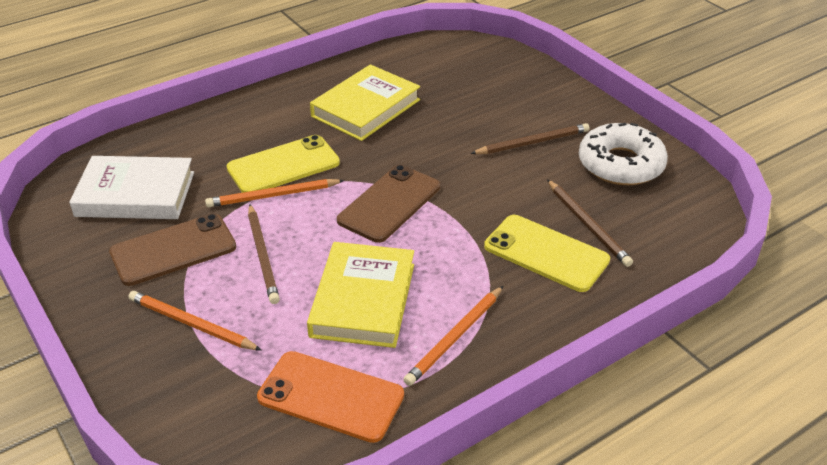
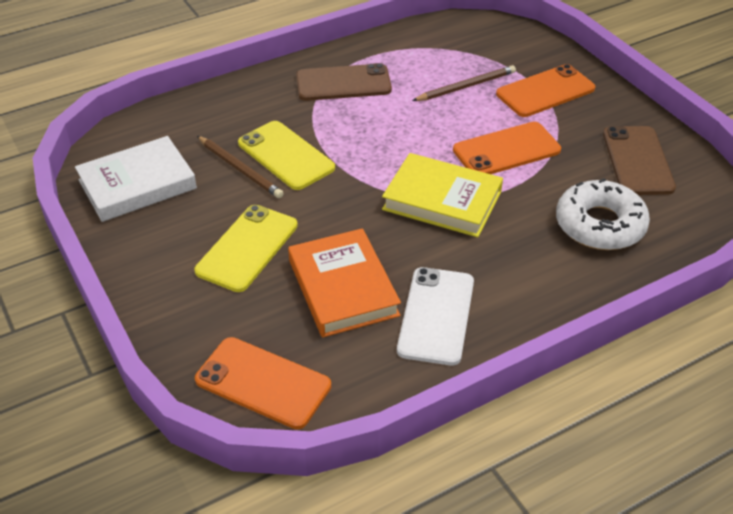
brown pencil: 3 -> 2
orange book: 0 -> 1
orange pencil: 3 -> 0
orange phone: 1 -> 3
white phone: 0 -> 1
yellow book: 2 -> 1

